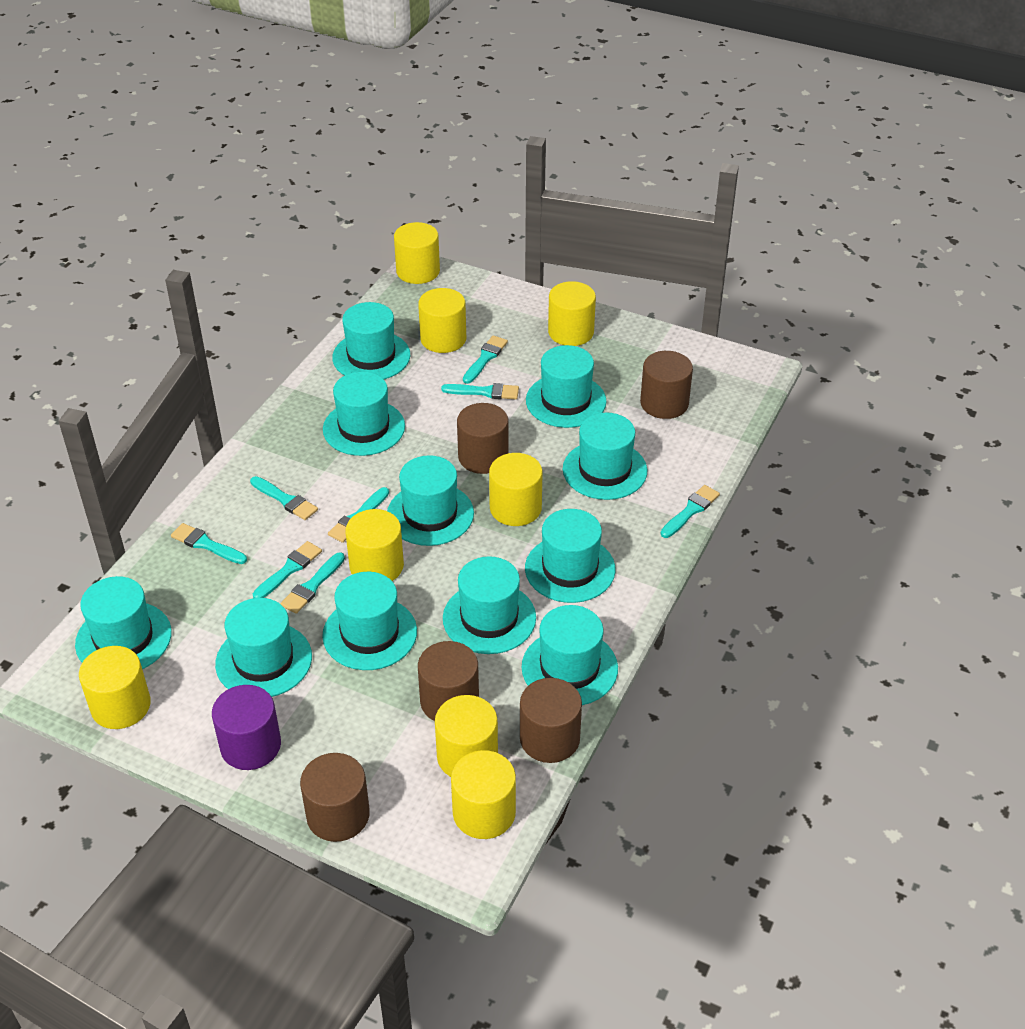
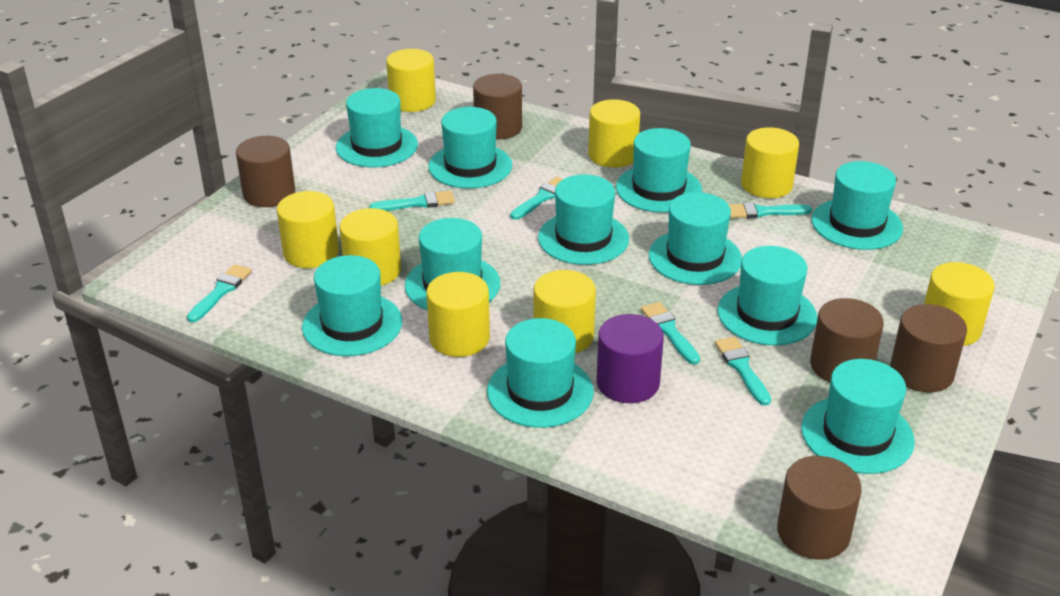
turquoise brush: 8 -> 6

